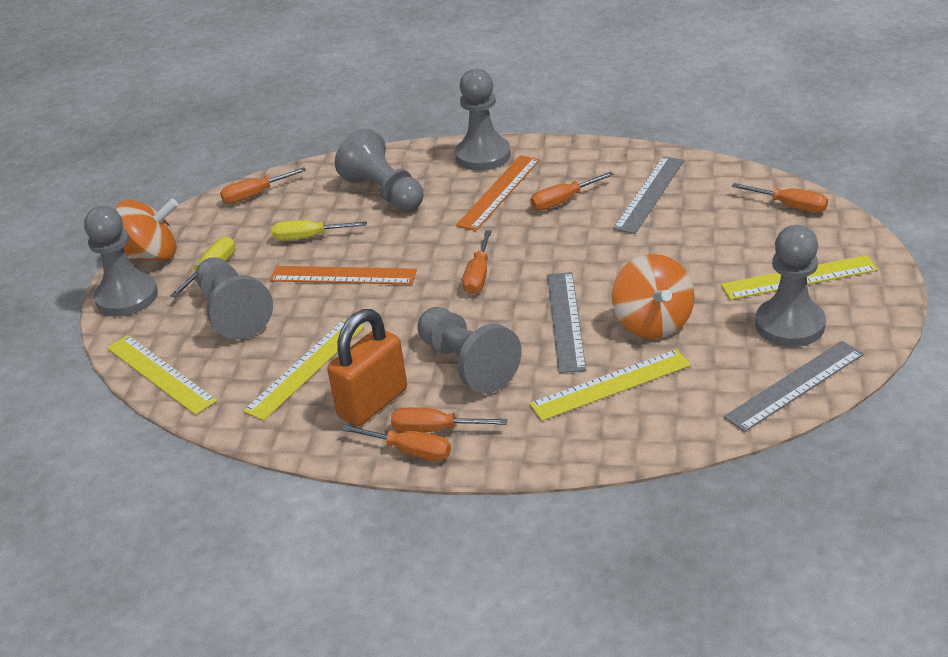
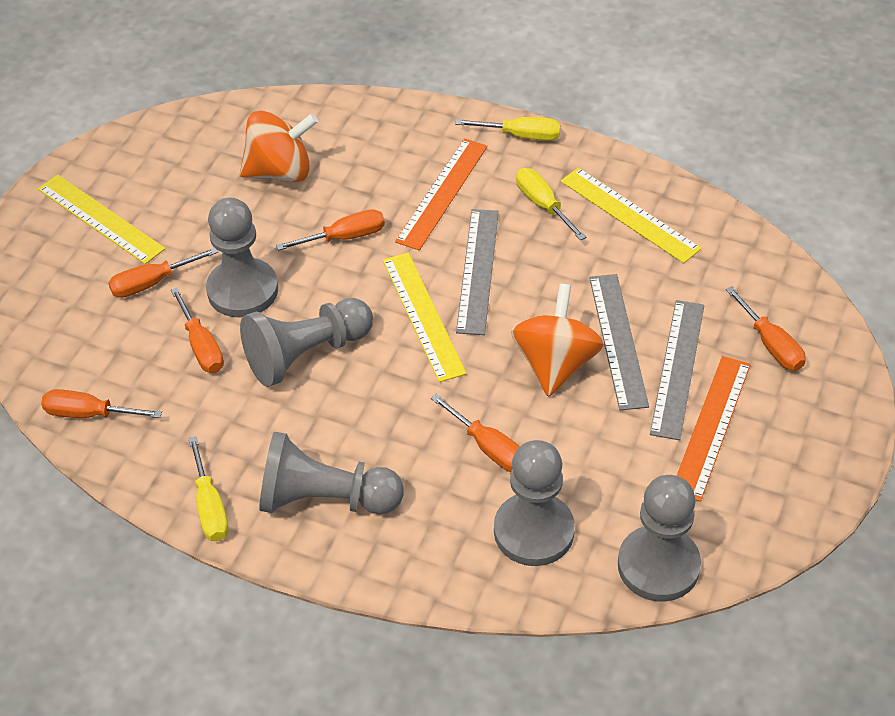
grey pawn: 6 -> 5
orange padlock: 1 -> 0
yellow ruler: 4 -> 3
yellow screwdriver: 2 -> 3

